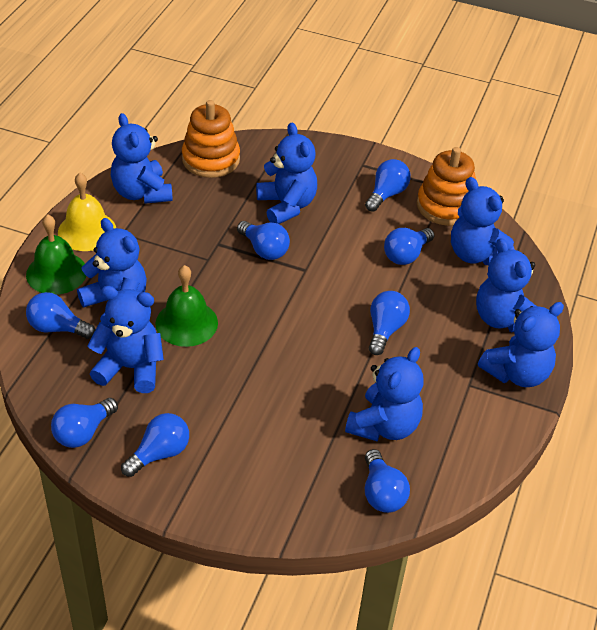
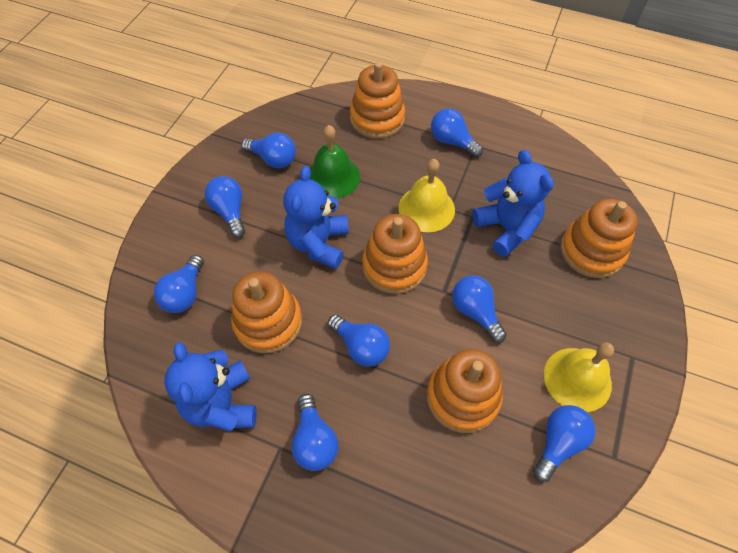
blue teddy bear: 8 -> 3
green bell: 2 -> 1
orange stacking toy: 2 -> 5
yellow bell: 1 -> 2

